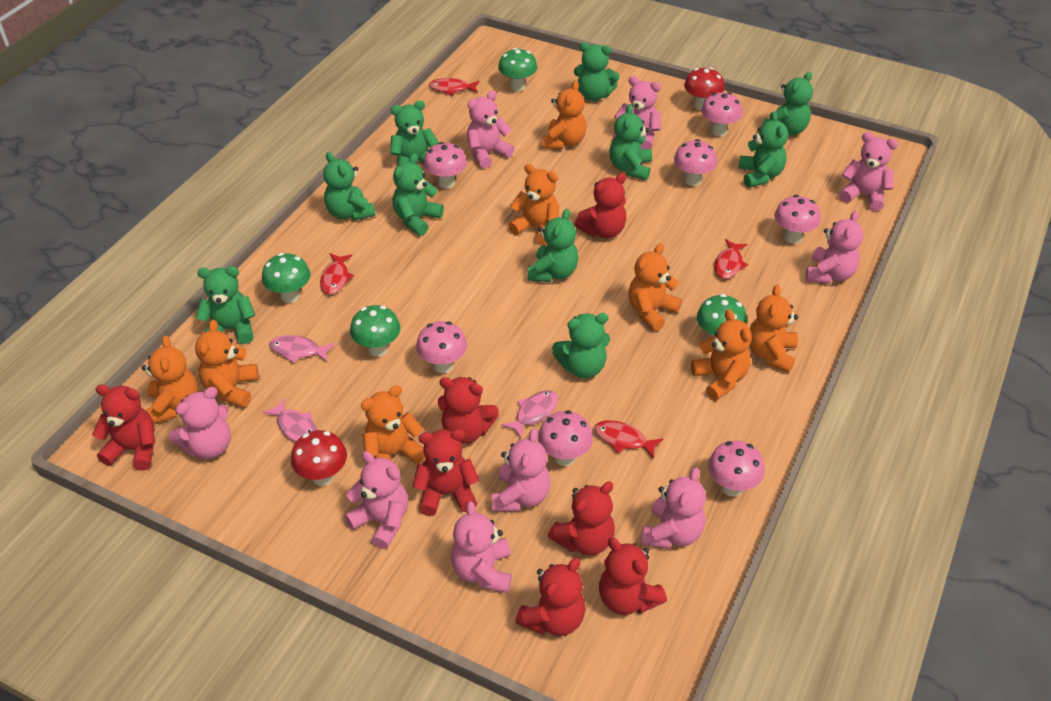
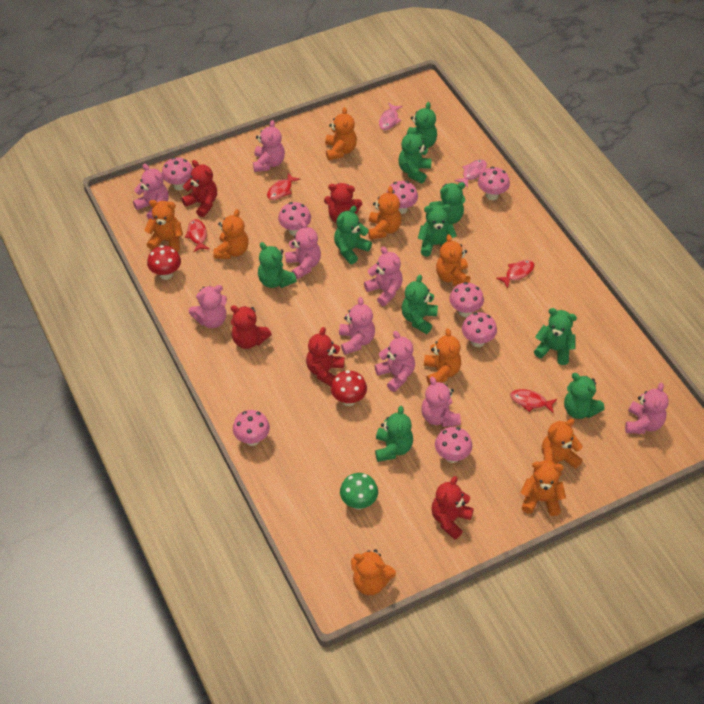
green mushroom: 4 -> 1
orange teddy bear: 8 -> 9
pink fish: 3 -> 2
pink mushroom: 7 -> 8
red teddy bear: 7 -> 5

